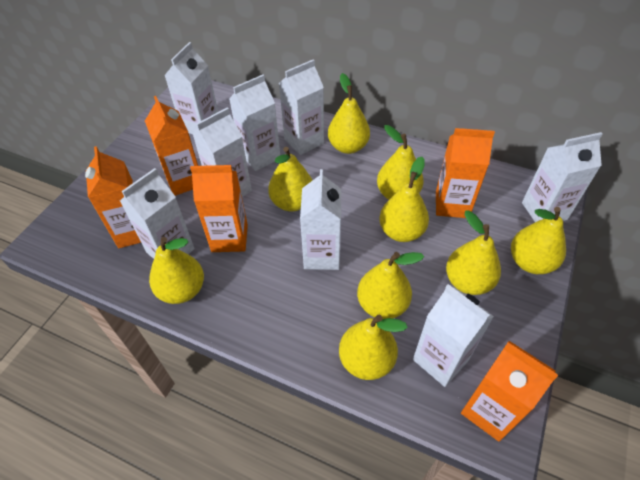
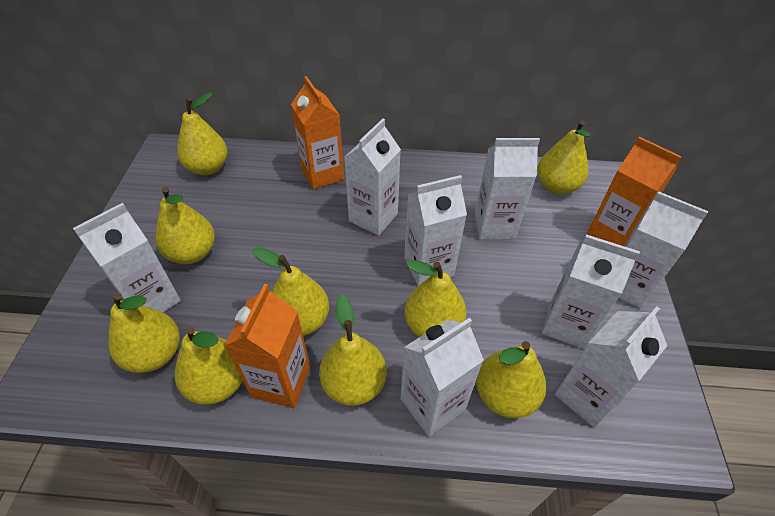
orange carton: 5 -> 3

